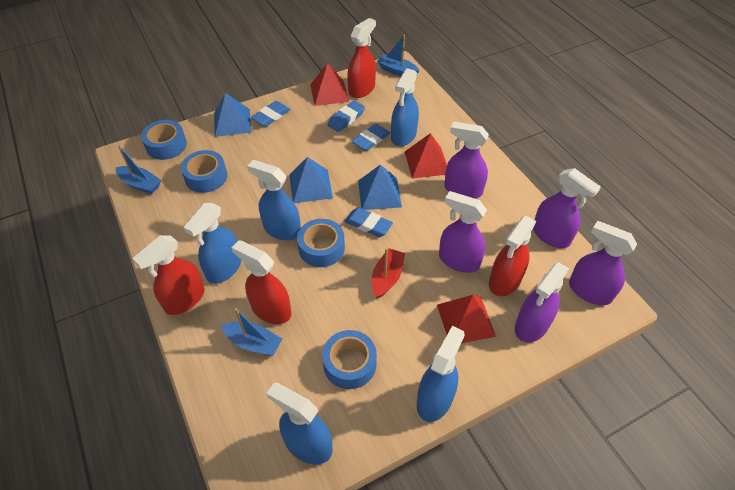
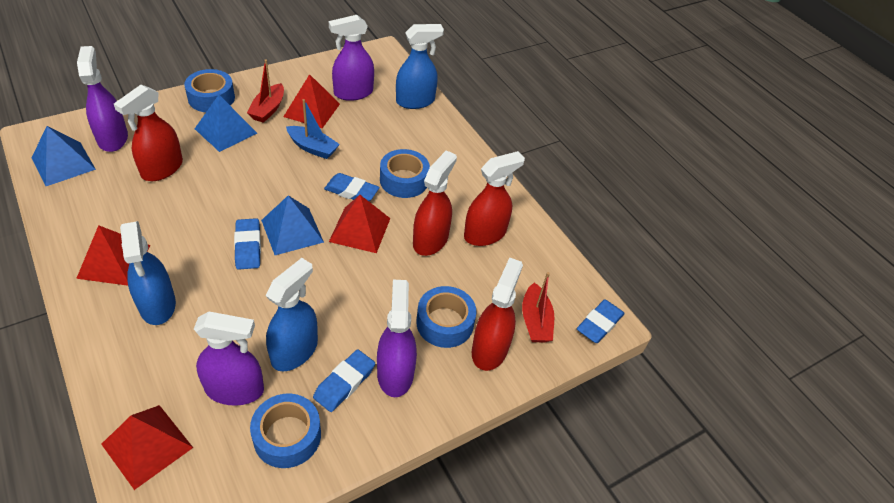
blue boat: 3 -> 1
blue spray bottle: 5 -> 3
purple spray bottle: 5 -> 4
red boat: 1 -> 2
red pyramid: 3 -> 4

